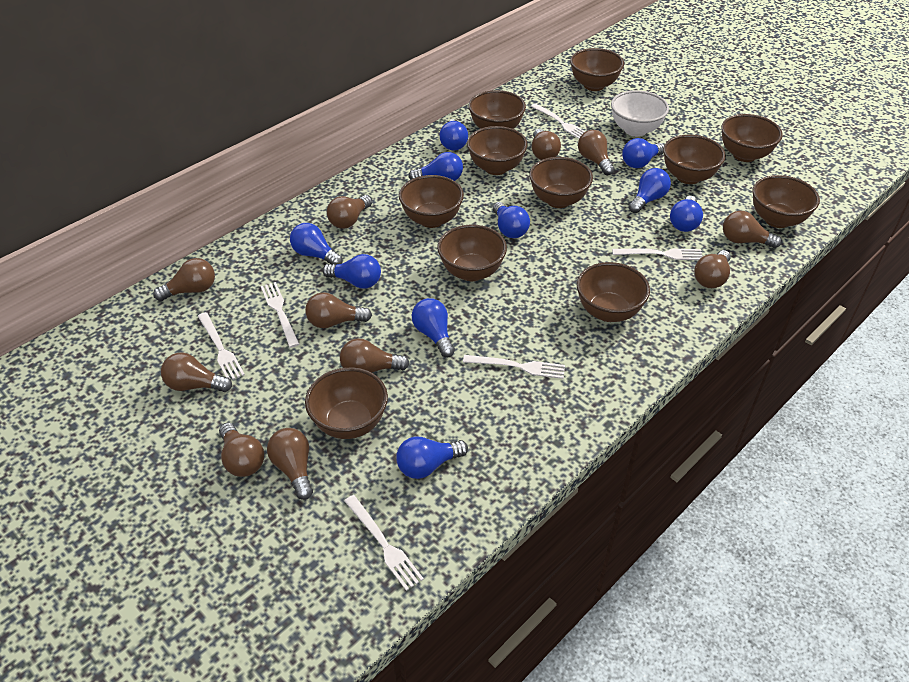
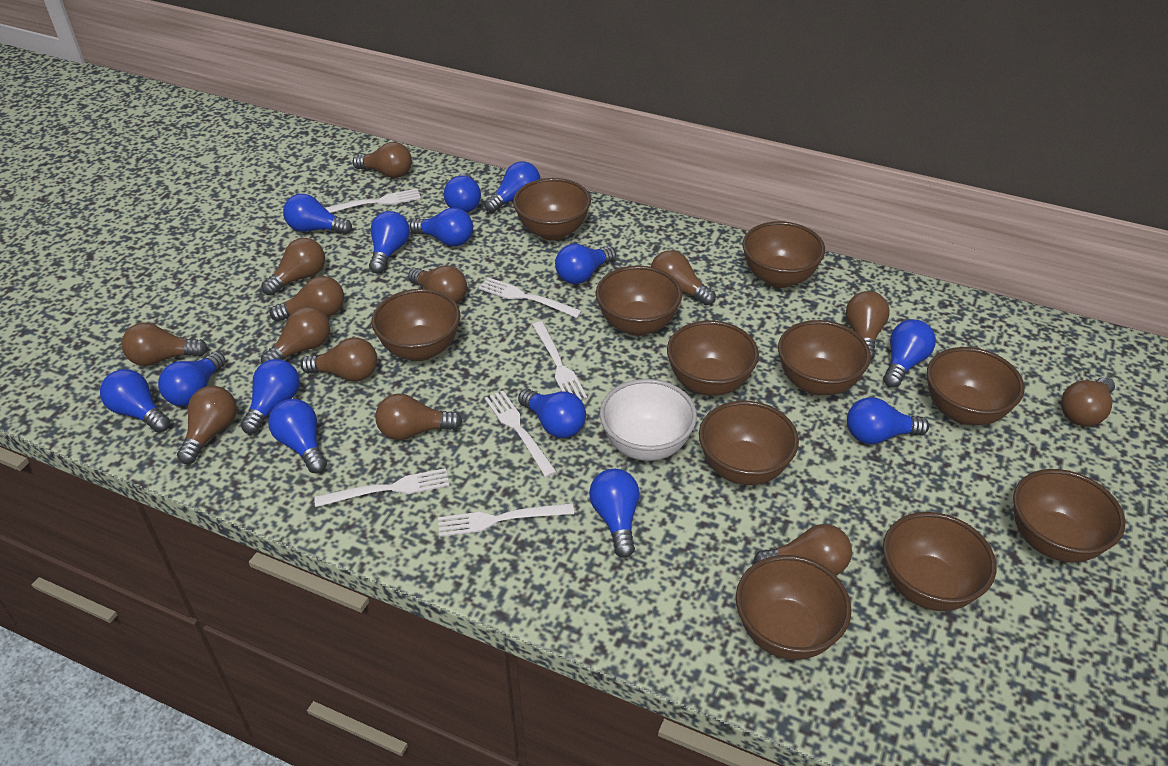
blue light bulb: 10 -> 14
brown light bulb: 11 -> 13

